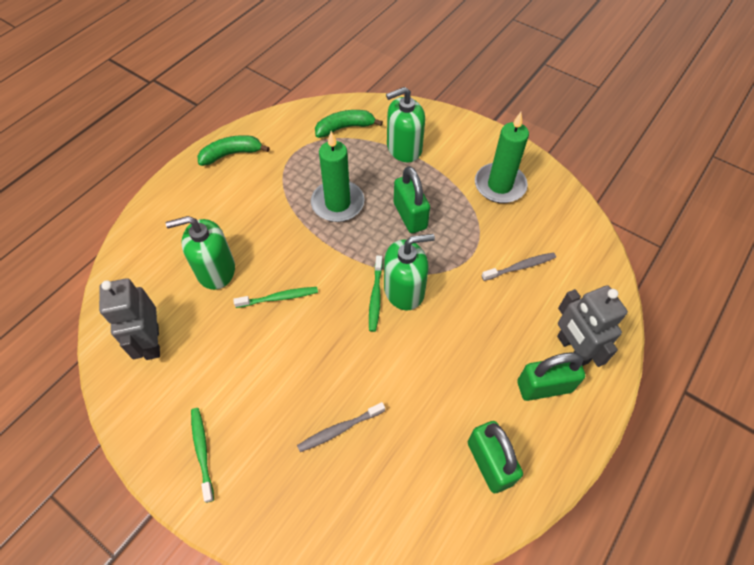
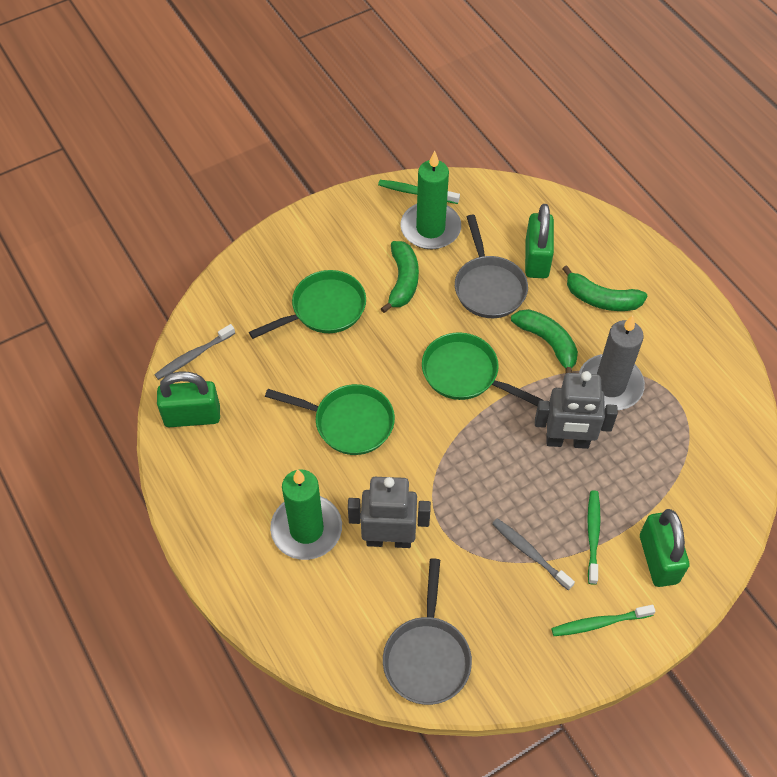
green banana: 2 -> 3
green pan: 0 -> 3
green soap dispenser: 3 -> 0
grey candle: 0 -> 1
grey pan: 0 -> 2

